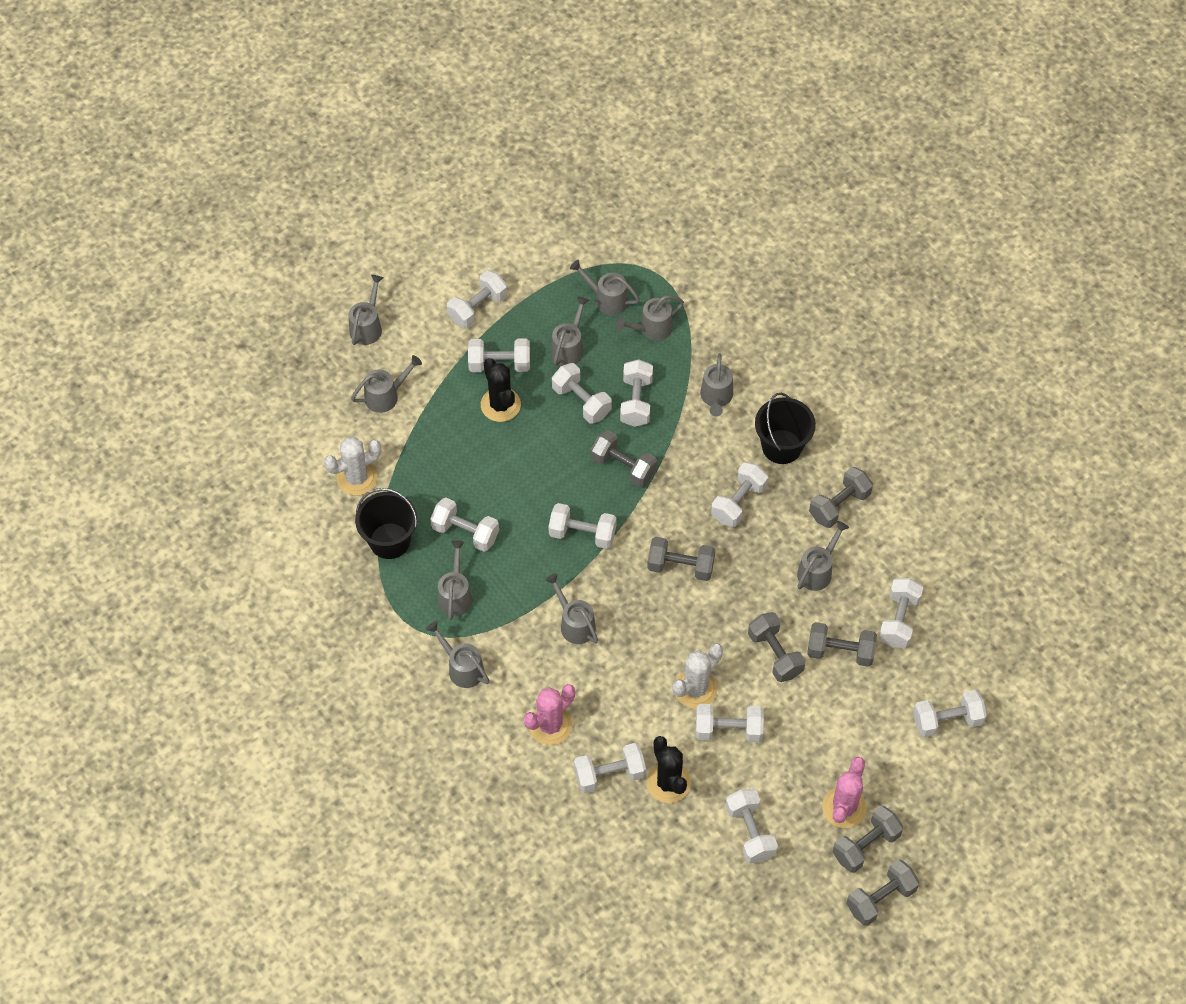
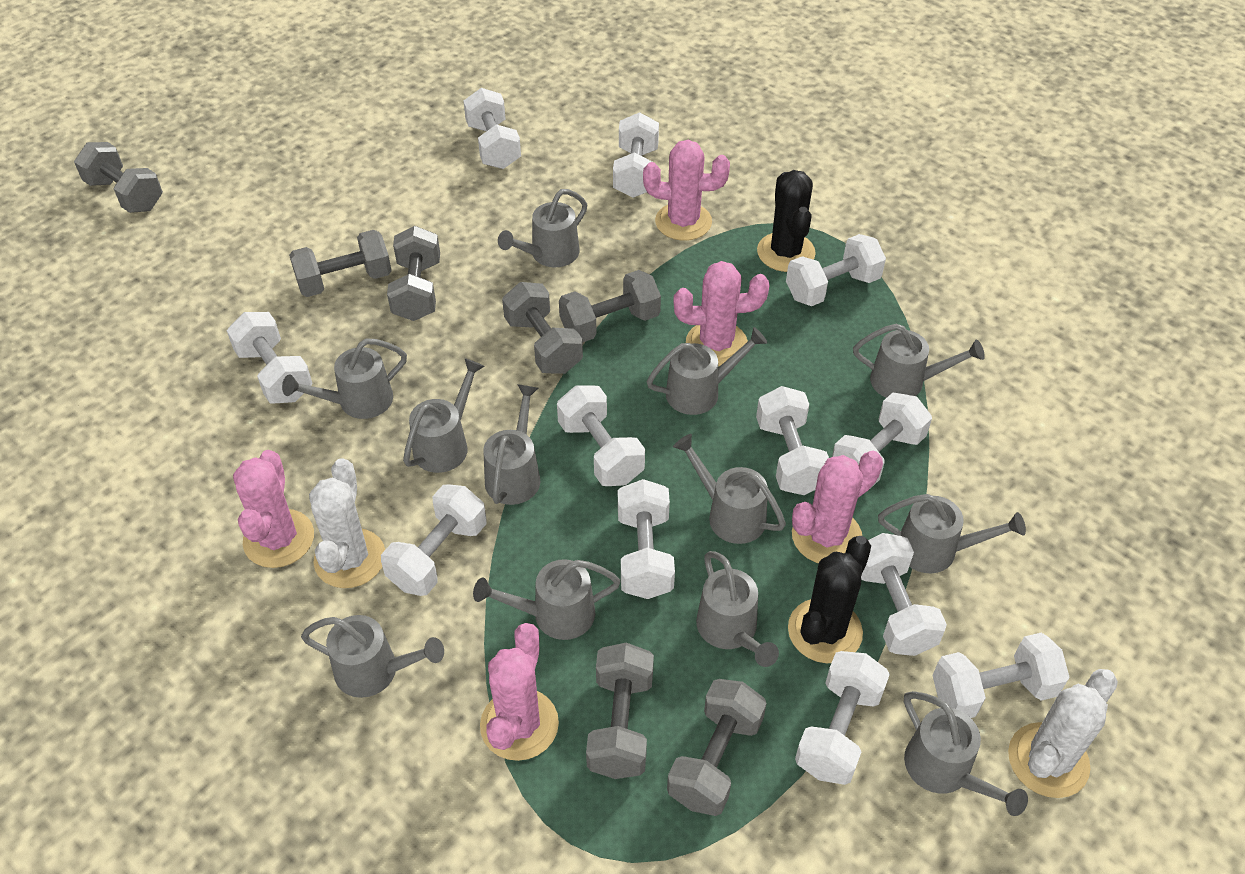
black bucket: 2 -> 0
grey watering can: 10 -> 12
pink cactus: 2 -> 5

